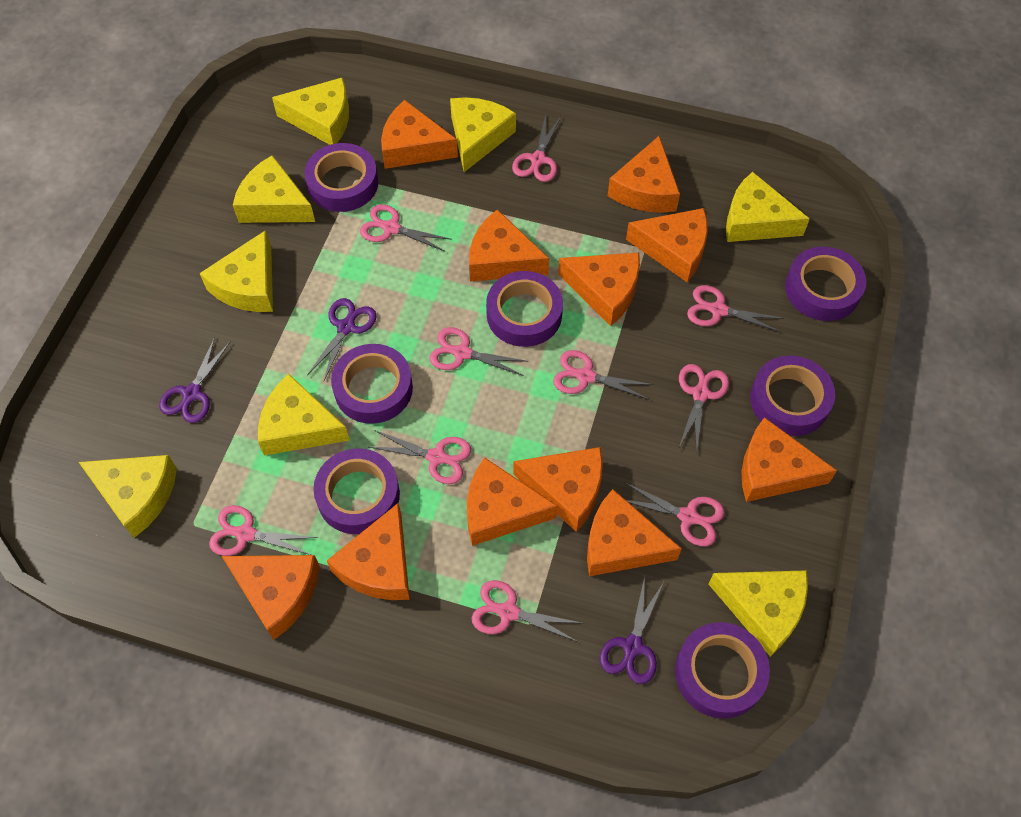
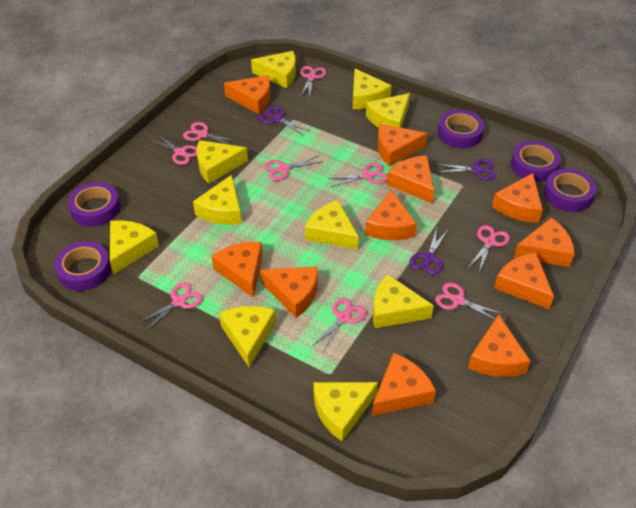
pink scissors: 10 -> 9
purple tape: 7 -> 5
yellow cheese: 8 -> 10

